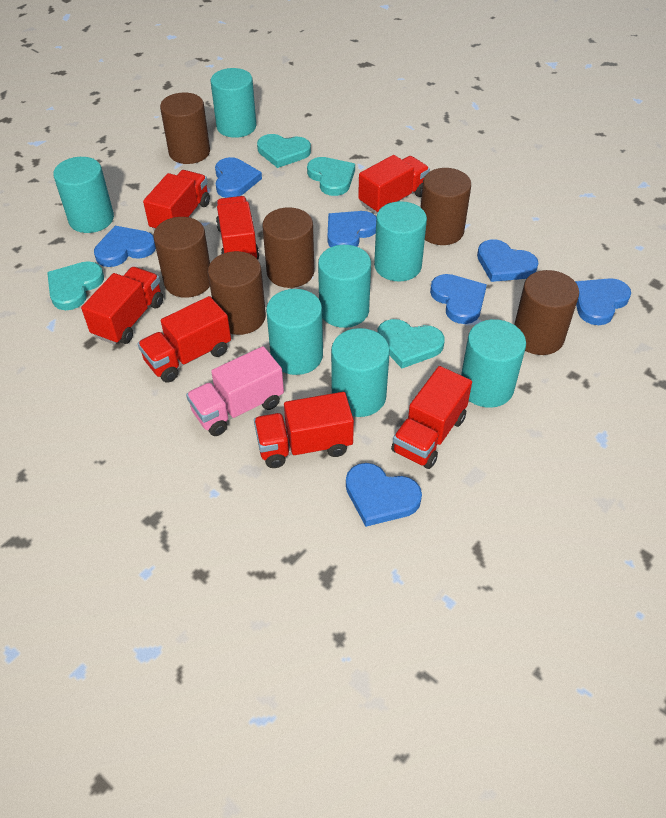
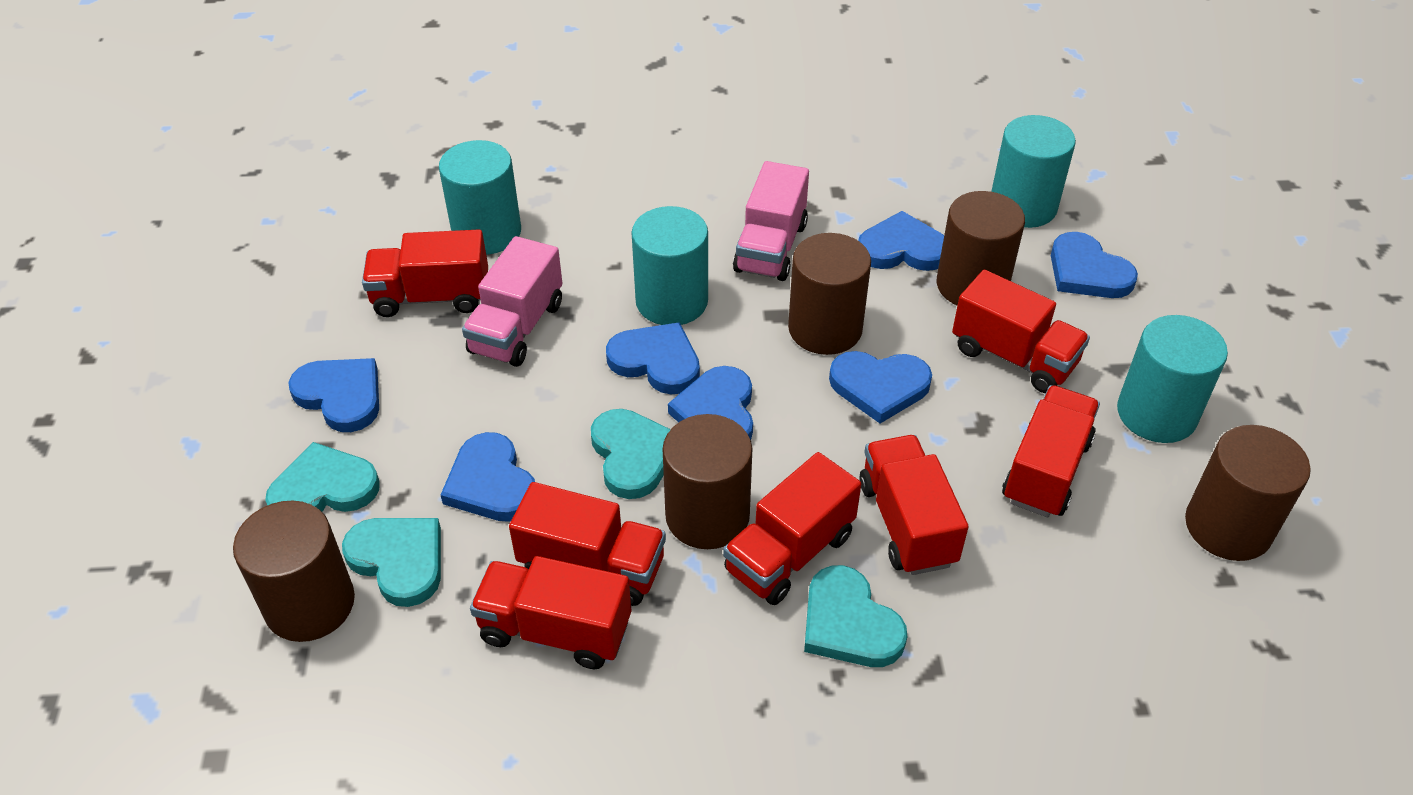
brown cylinder: 6 -> 5
pink truck: 1 -> 2
turquoise cylinder: 7 -> 4

